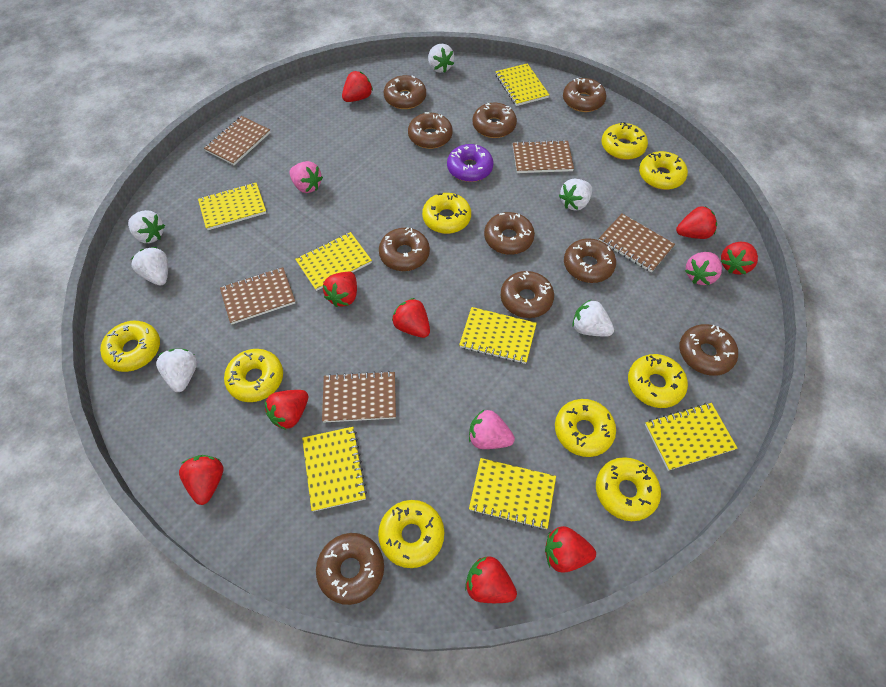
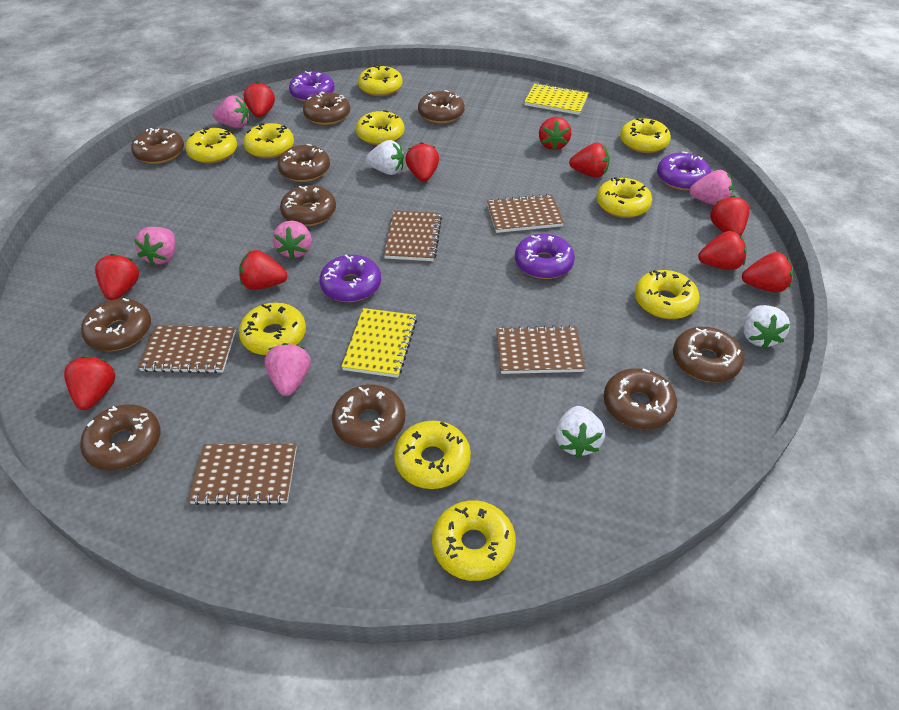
pink strawberry: 3 -> 5
purple donut: 1 -> 4
red strawberry: 9 -> 10
white strawberry: 6 -> 3
yellow donut: 9 -> 10
yellow notebook: 7 -> 2

